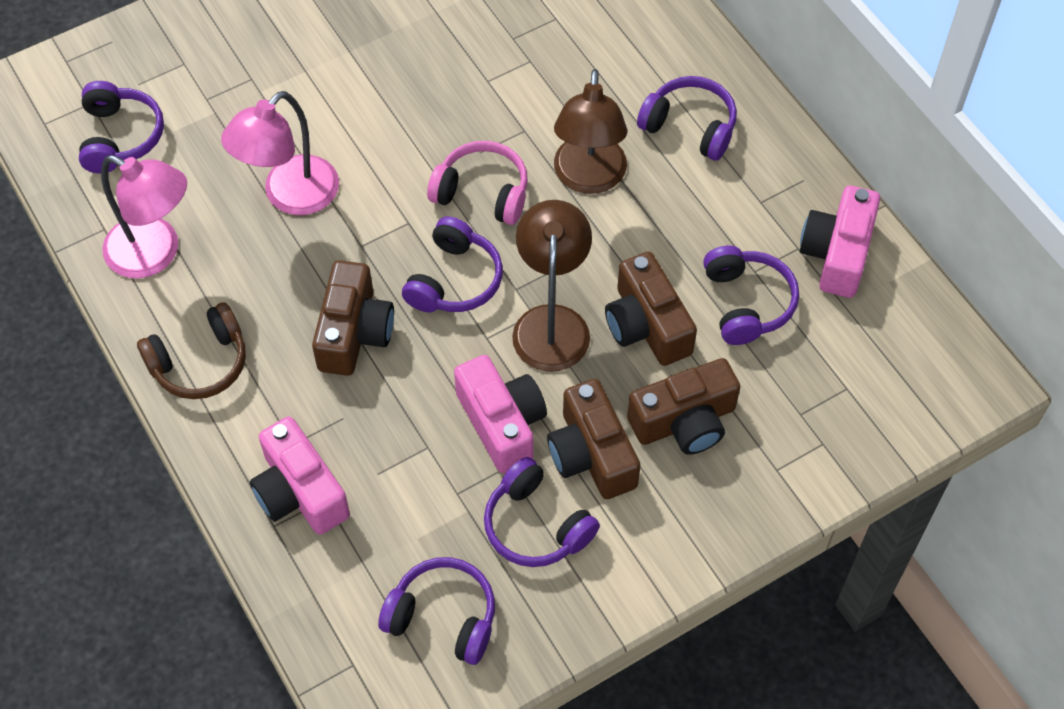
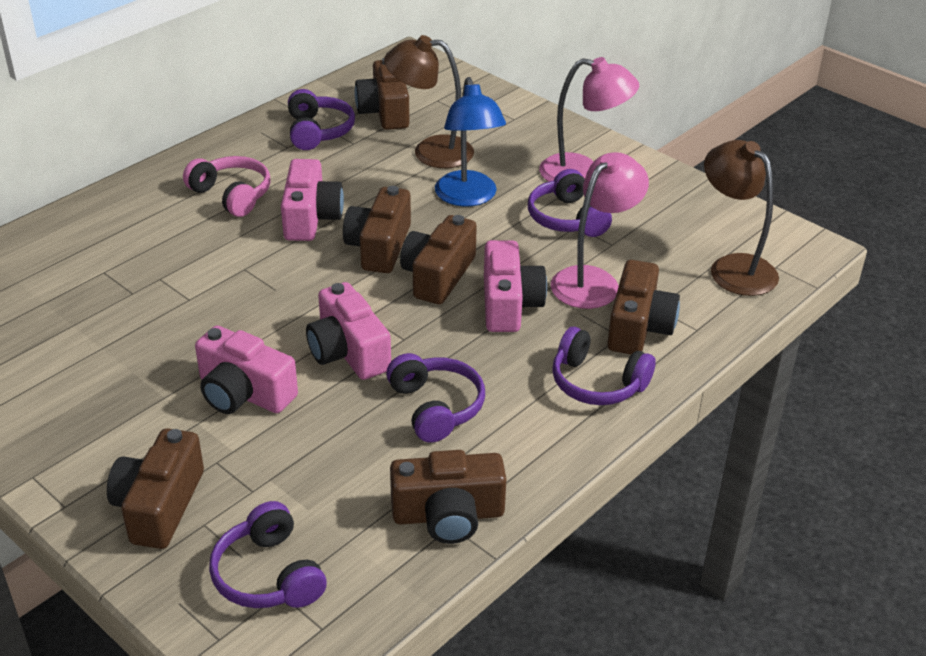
blue lamp: 0 -> 1
brown camera: 4 -> 6
brown headphones: 1 -> 0
pink camera: 3 -> 4
purple headphones: 6 -> 5

